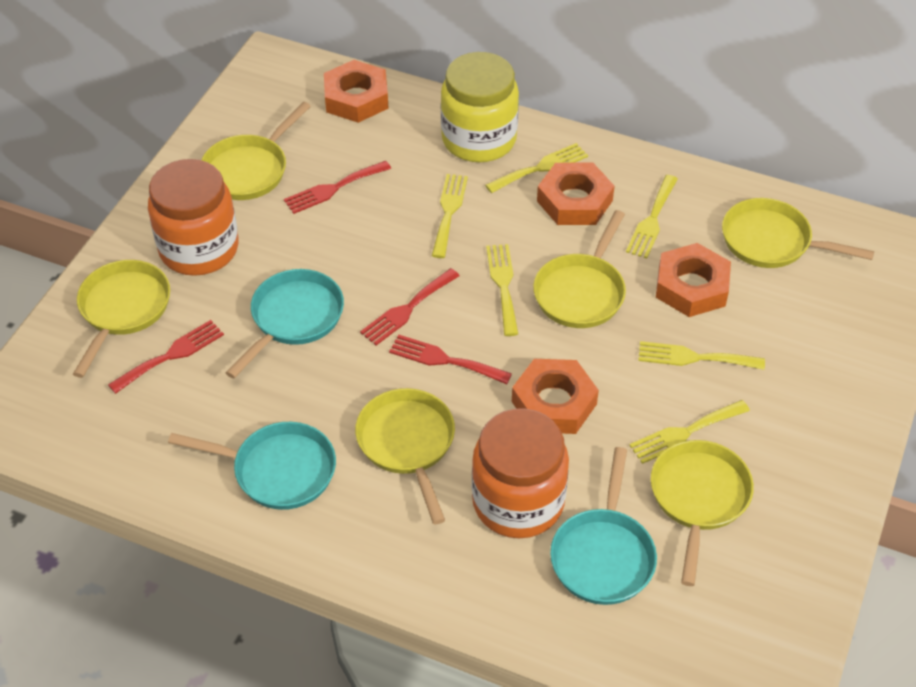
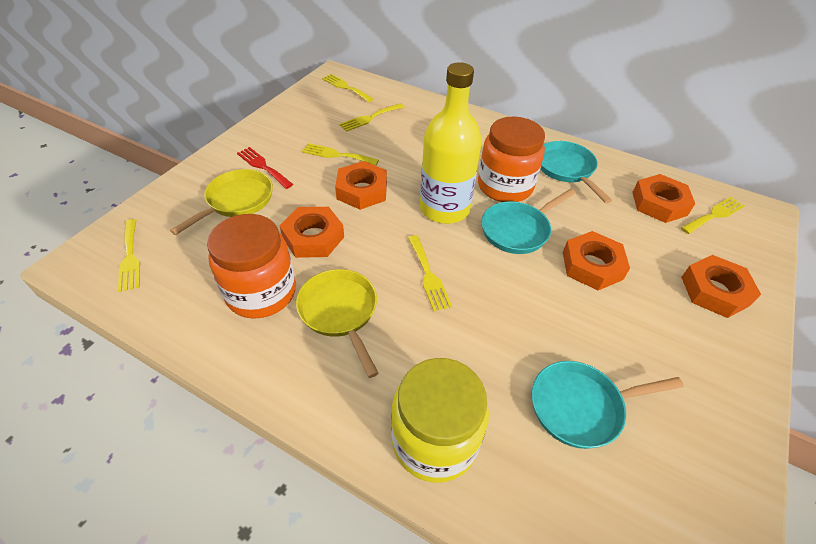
orange nut: 4 -> 5
red fork: 4 -> 1
yellow bottle: 0 -> 1
yellow pan: 6 -> 2

